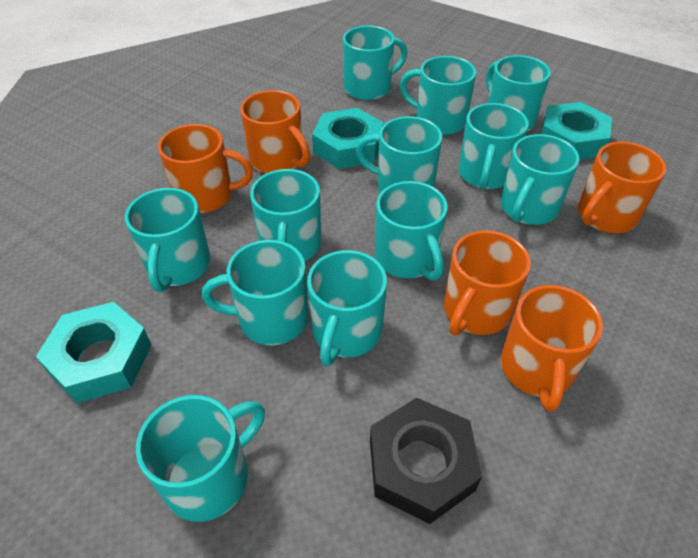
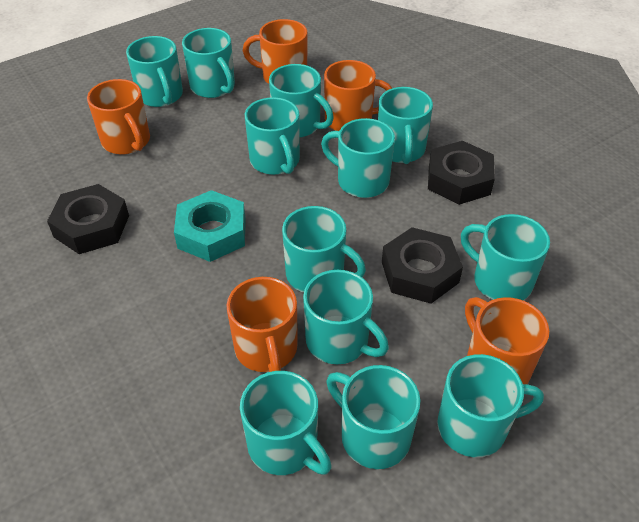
black nut: 1 -> 3
turquoise nut: 3 -> 1

